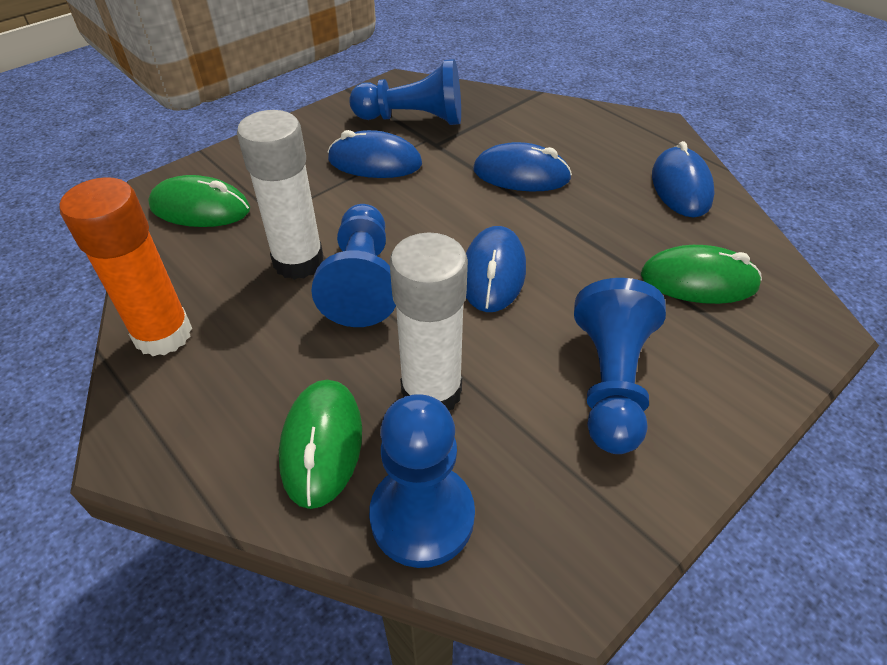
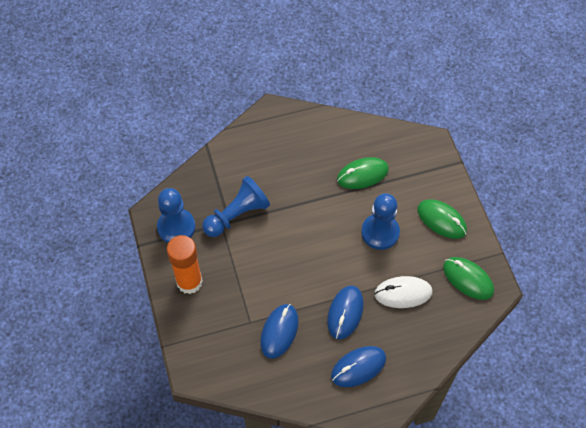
blue mouse: 4 -> 3
blue pawn: 4 -> 3
white glue stick: 2 -> 0
white mouse: 0 -> 1

